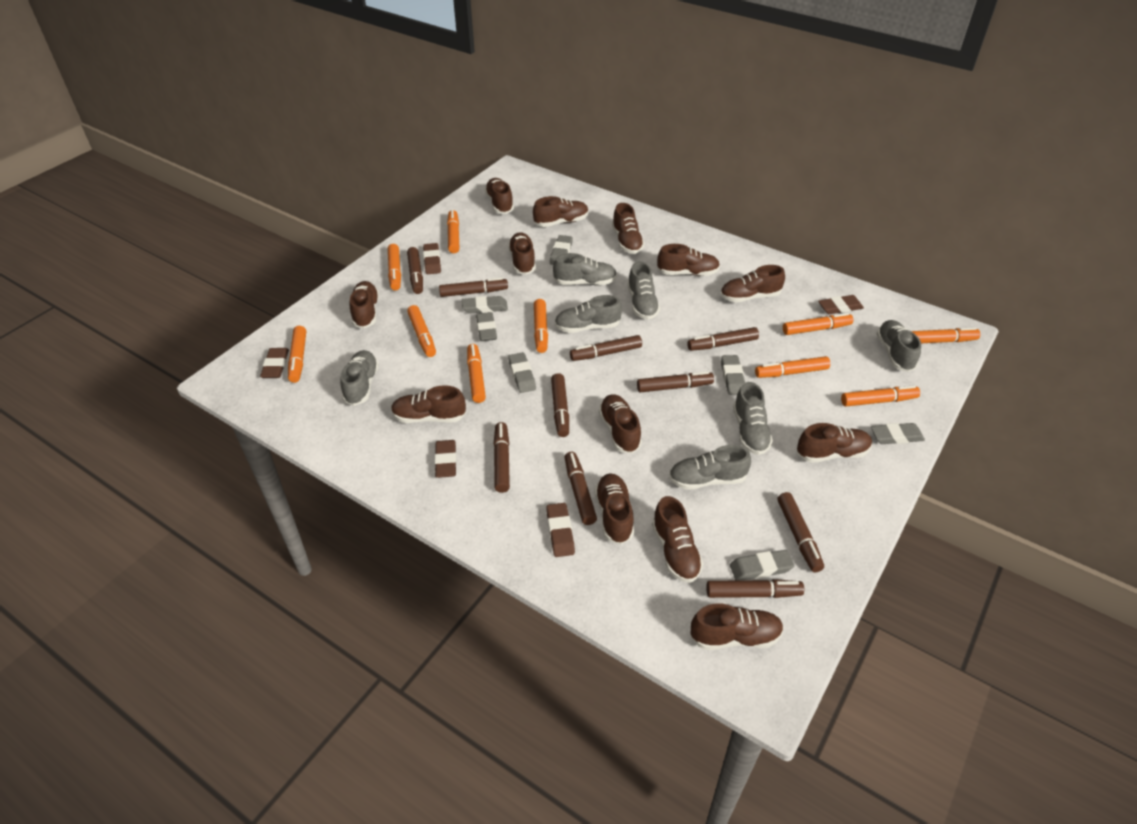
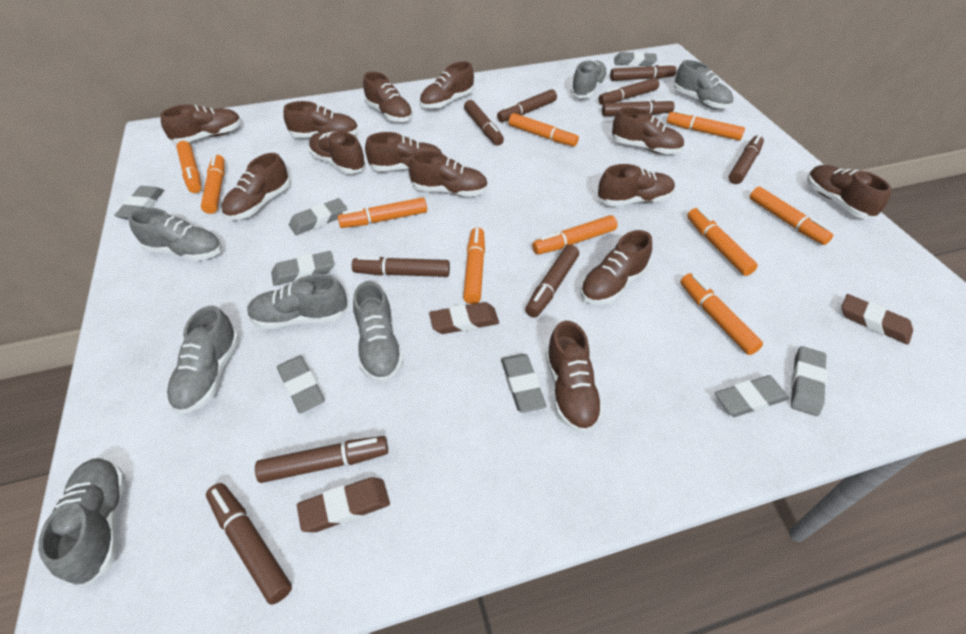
brown eraser: 5 -> 3
grey eraser: 7 -> 8

